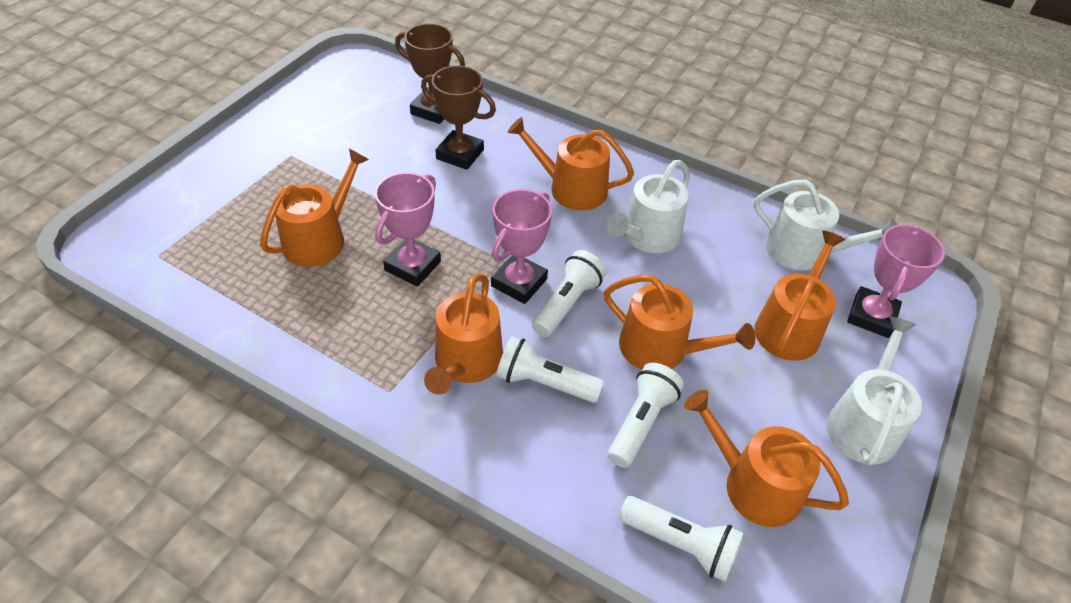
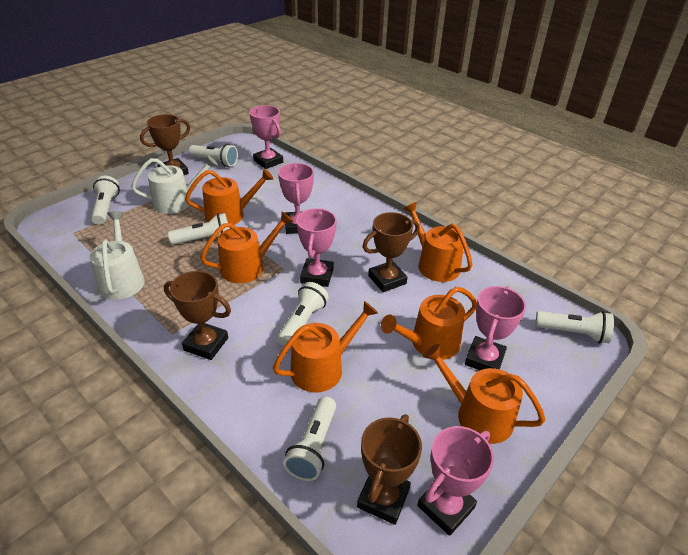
brown trophy: 2 -> 4
pink trophy: 3 -> 5
white flashlight: 4 -> 6
white watering can: 3 -> 2

